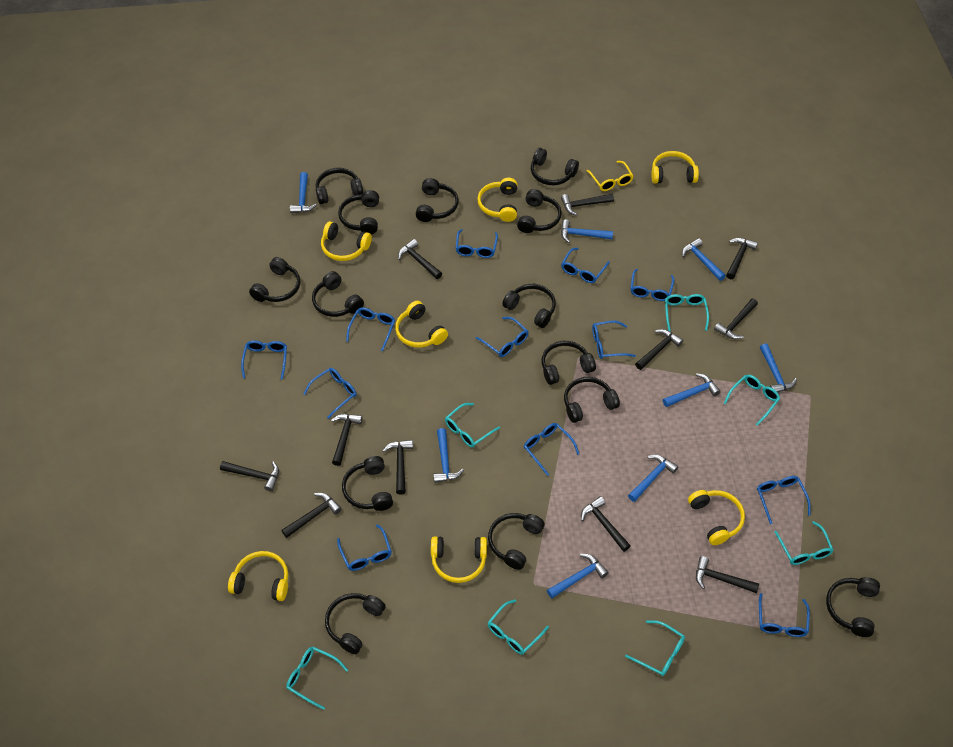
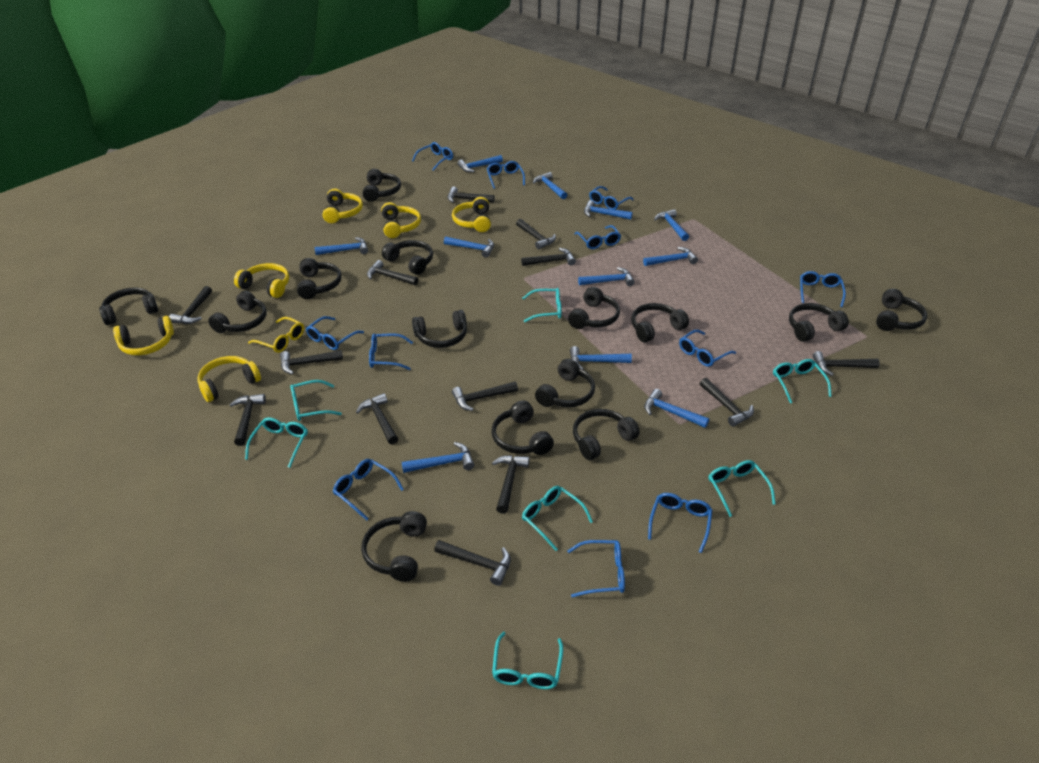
black hammer: 11 -> 13
blue glasses: 12 -> 11
blue hammer: 8 -> 11
yellow headphones: 7 -> 6

